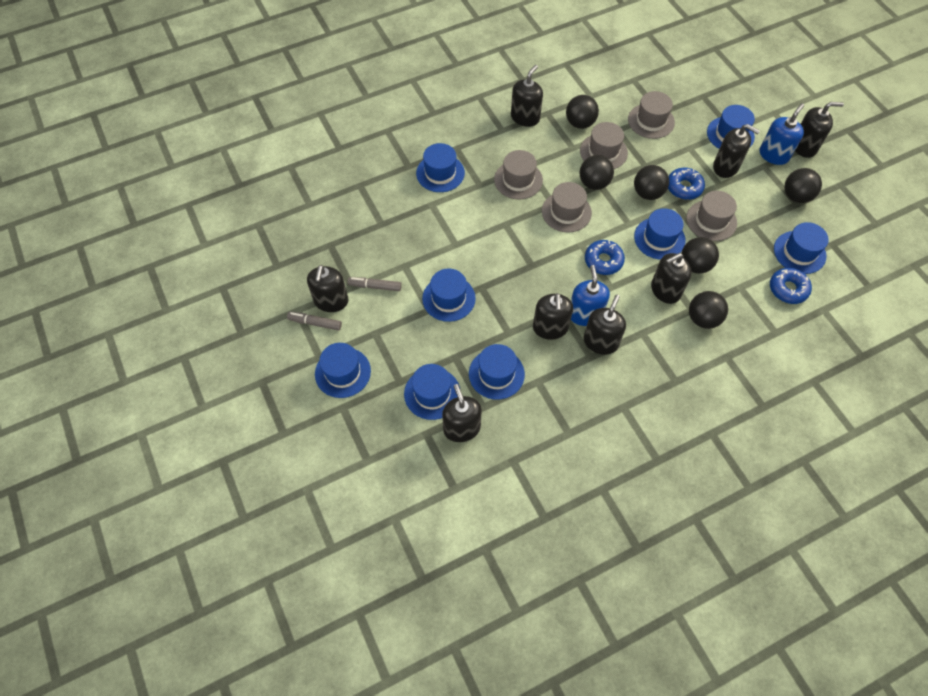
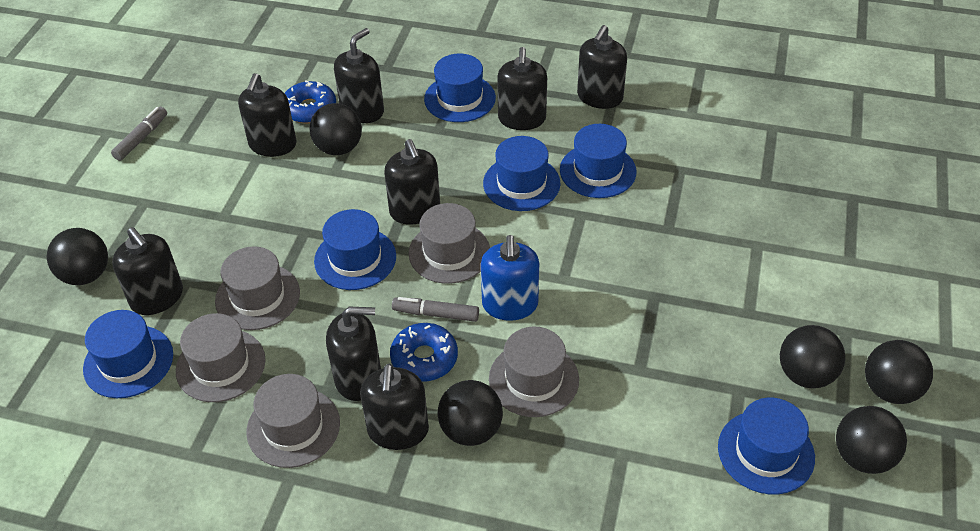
blue donut: 3 -> 2
blue hat: 8 -> 6
blue soap dispenser: 2 -> 1

